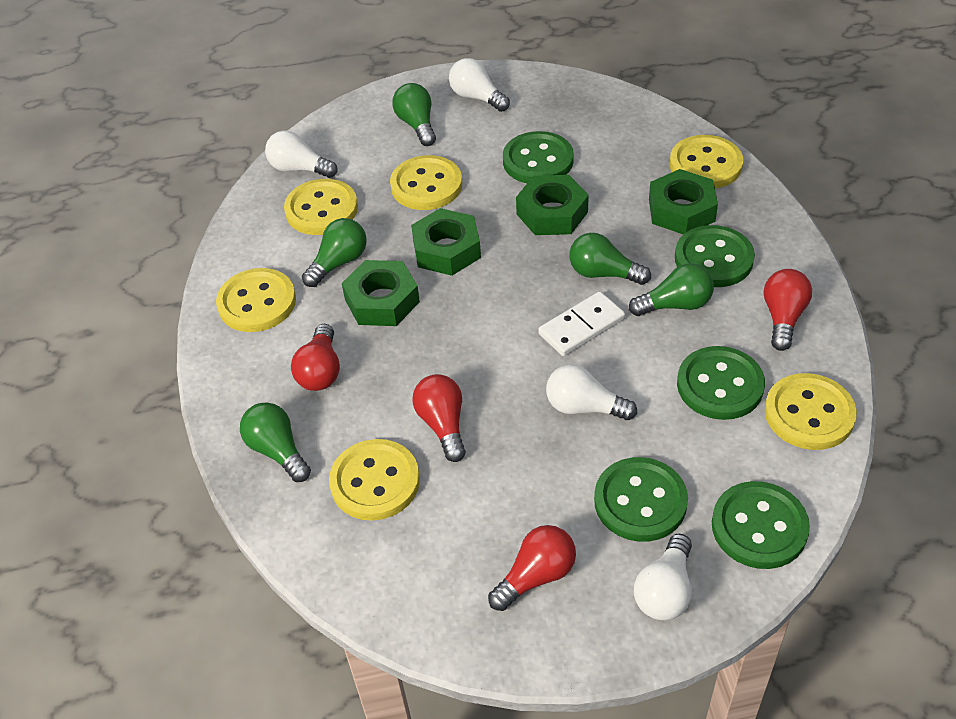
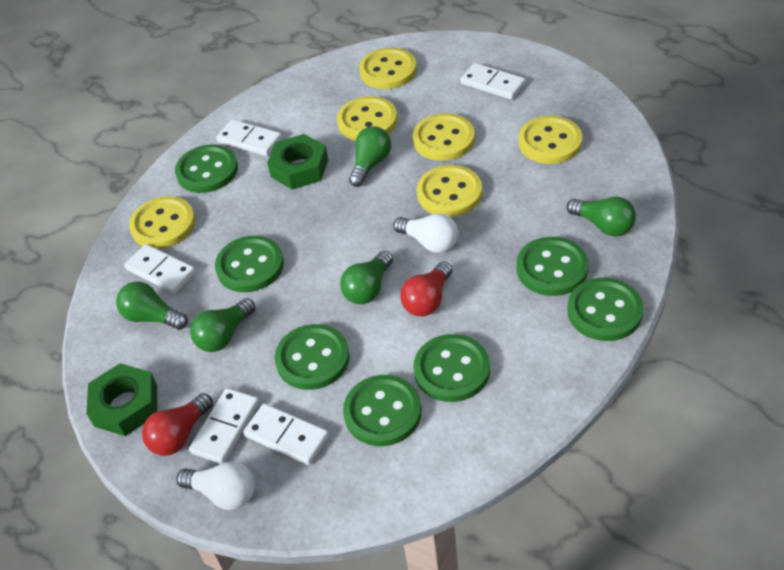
green button: 5 -> 7
green nut: 4 -> 2
red light bulb: 4 -> 2
white domino: 1 -> 5
white light bulb: 4 -> 2

